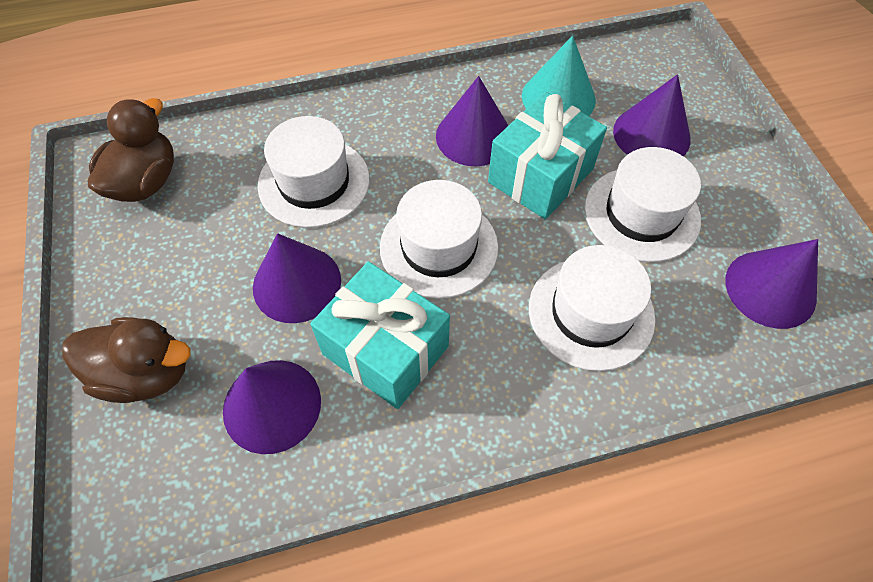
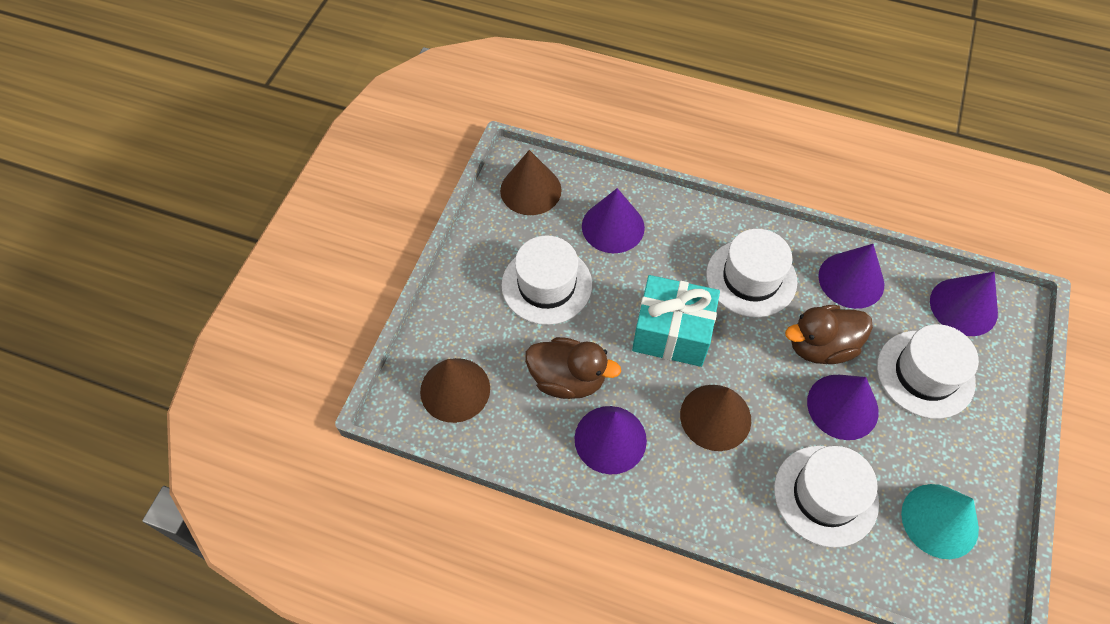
brown cone: 0 -> 3
turquoise gift: 2 -> 1

